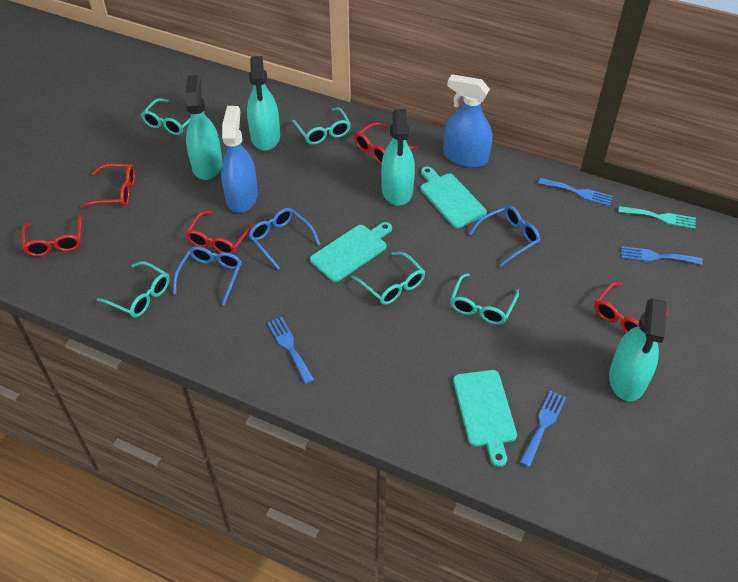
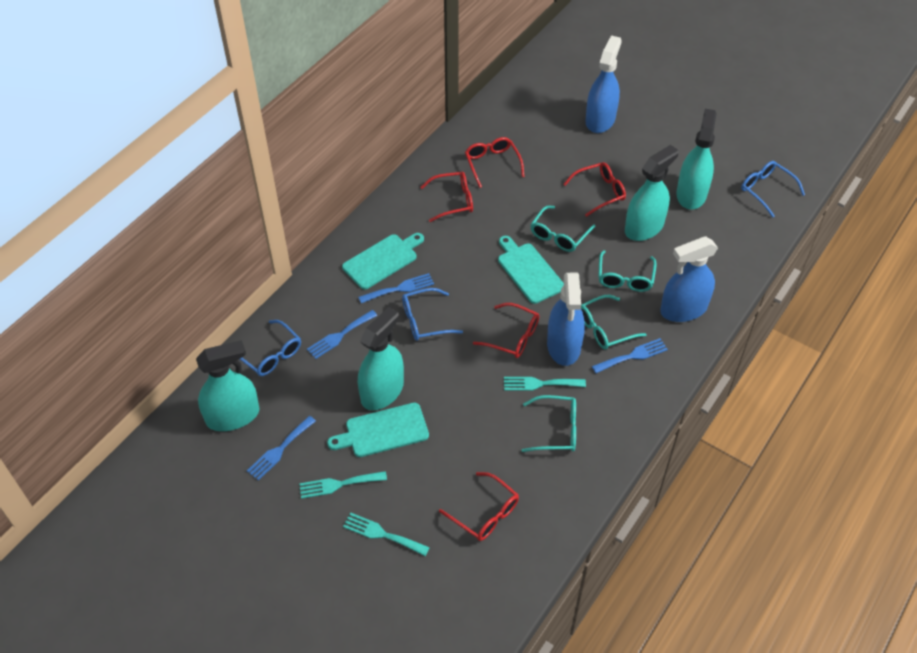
blue spray bottle: 2 -> 3
turquoise fork: 1 -> 3
turquoise glasses: 5 -> 4

